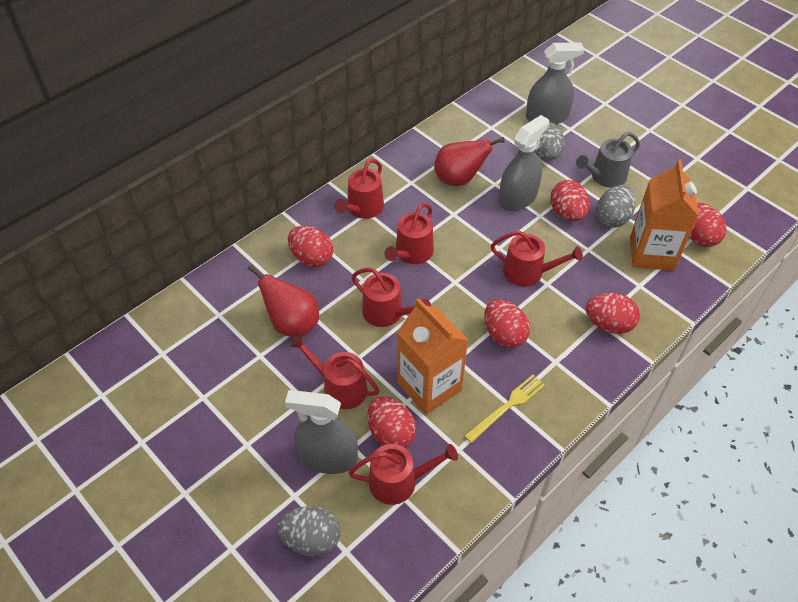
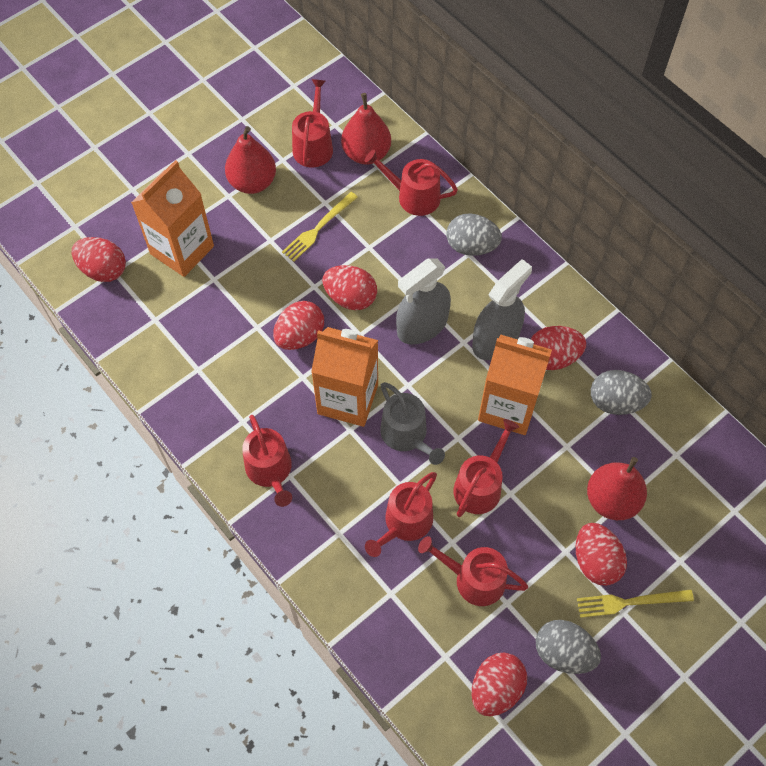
grey spray bottle: 3 -> 2
orange carton: 2 -> 3
red pear: 2 -> 3
yellow fork: 1 -> 2

